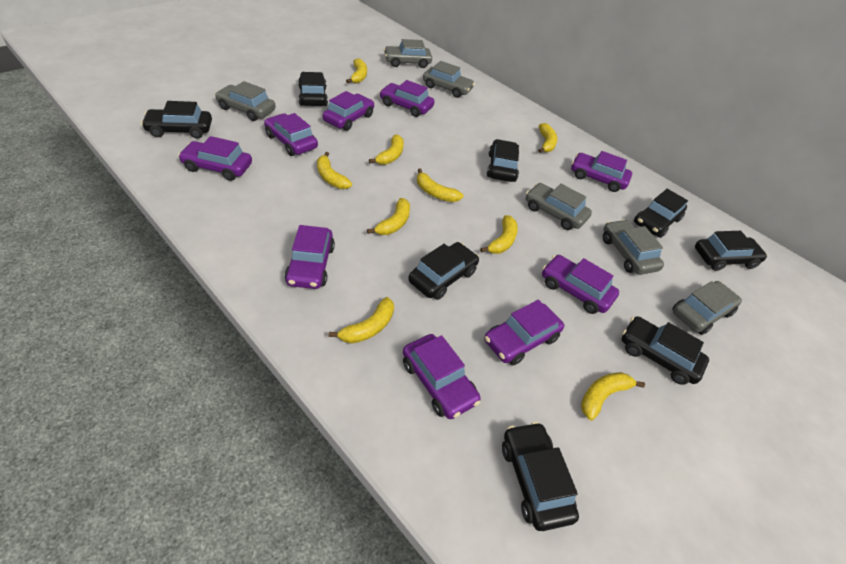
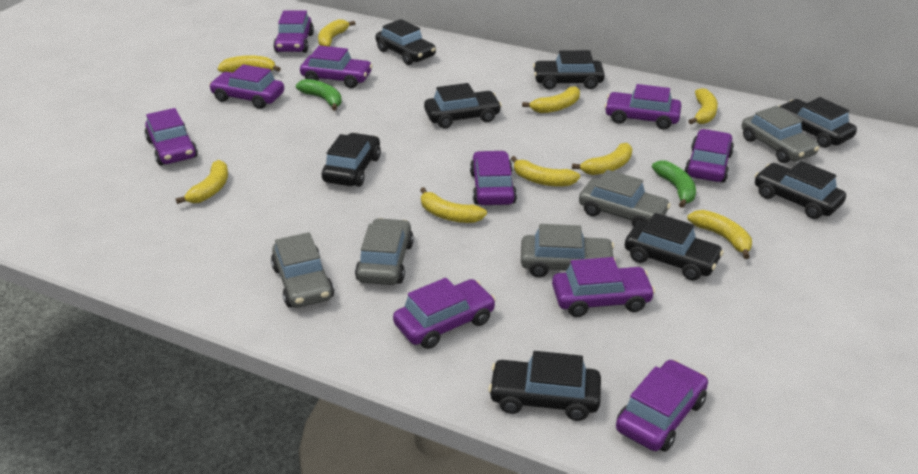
green banana: 0 -> 2
grey car: 6 -> 5
purple car: 9 -> 10

